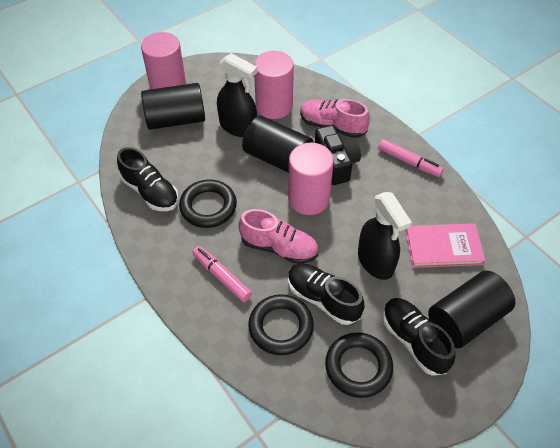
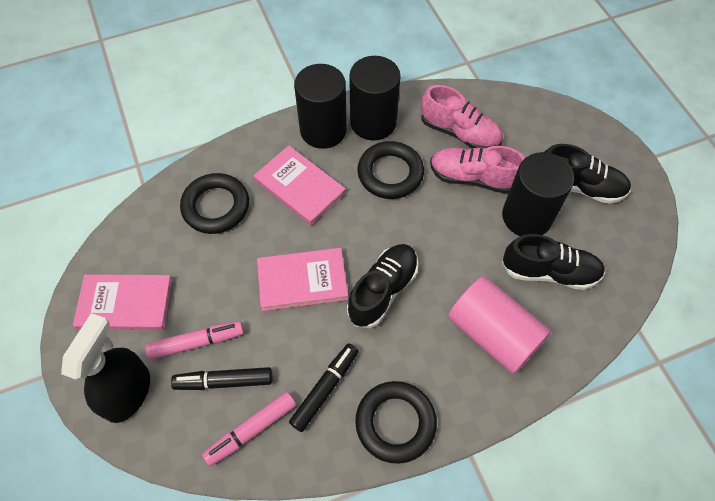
black camera: 1 -> 0
black marker: 0 -> 2
black spray bottle: 2 -> 1
pink book: 1 -> 3
pink cylinder: 3 -> 1

